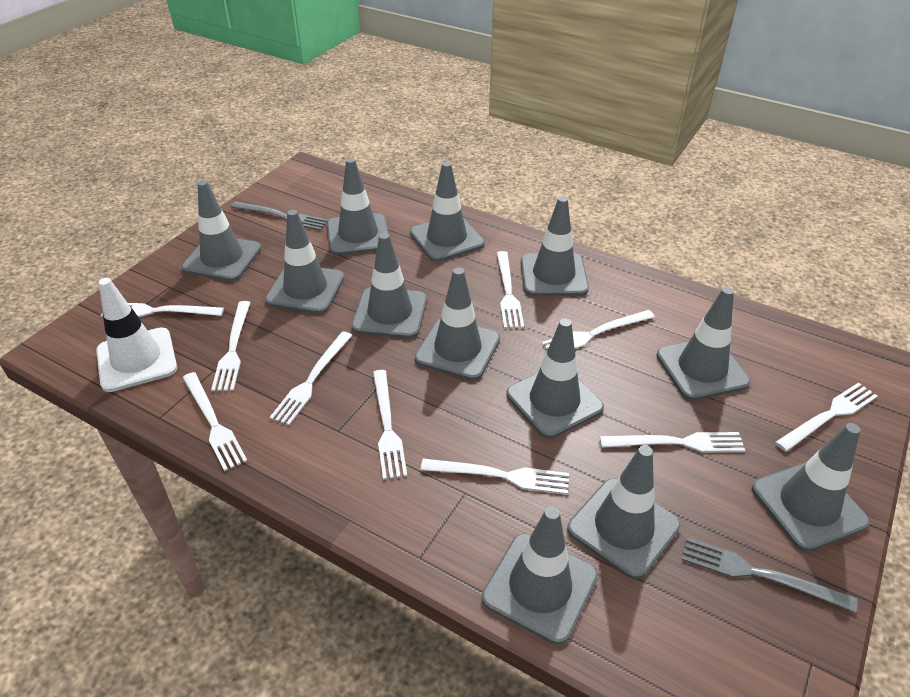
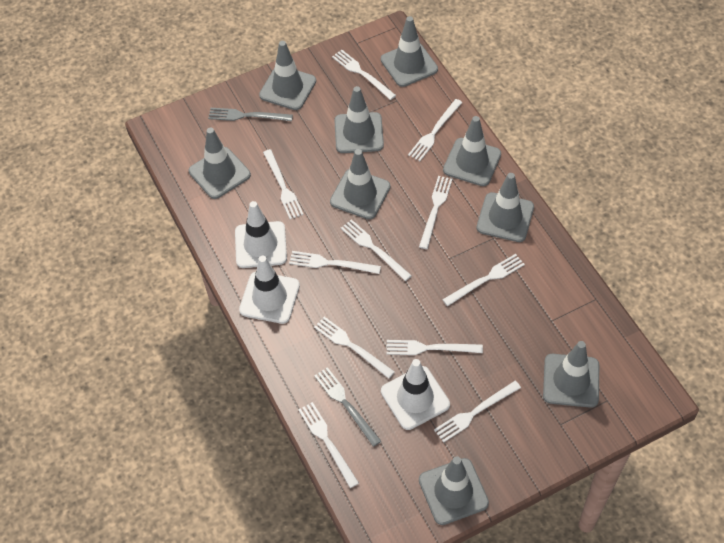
grey traffic cone: 12 -> 9
white fork: 10 -> 11
white traffic cone: 1 -> 3

